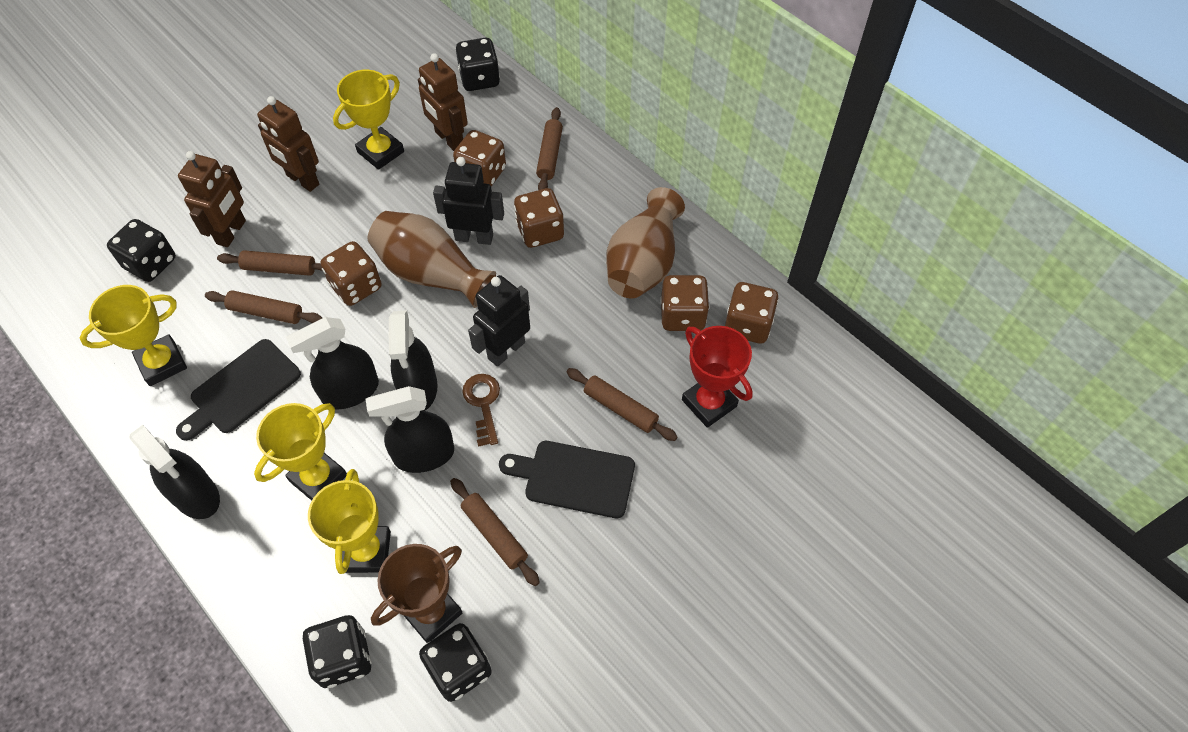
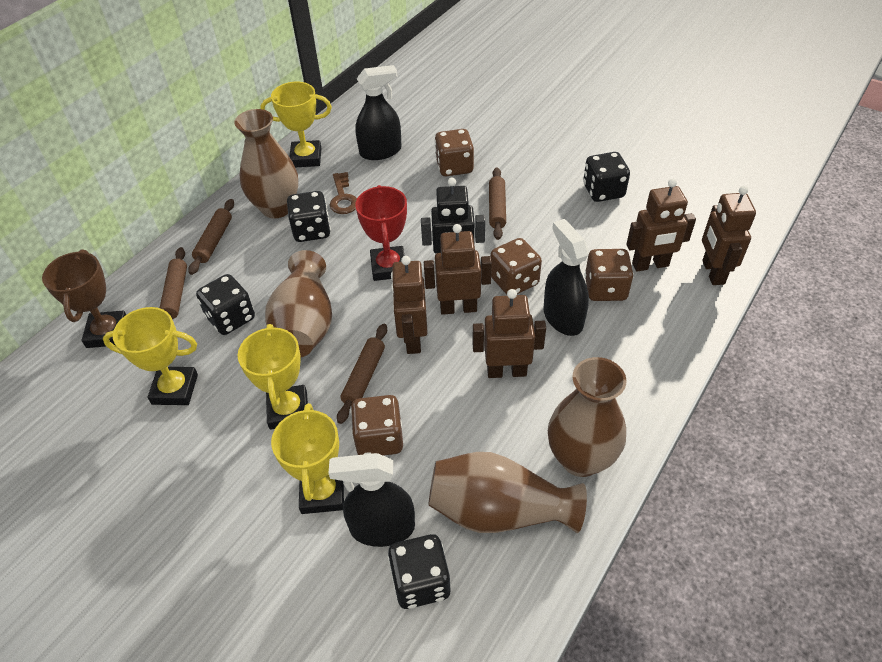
black cutting board: 2 -> 0
black robot: 2 -> 1
black spray bottle: 4 -> 3
brown dice: 5 -> 4
brown robot: 3 -> 5
brown rolling pin: 5 -> 4
brown vase: 2 -> 4

